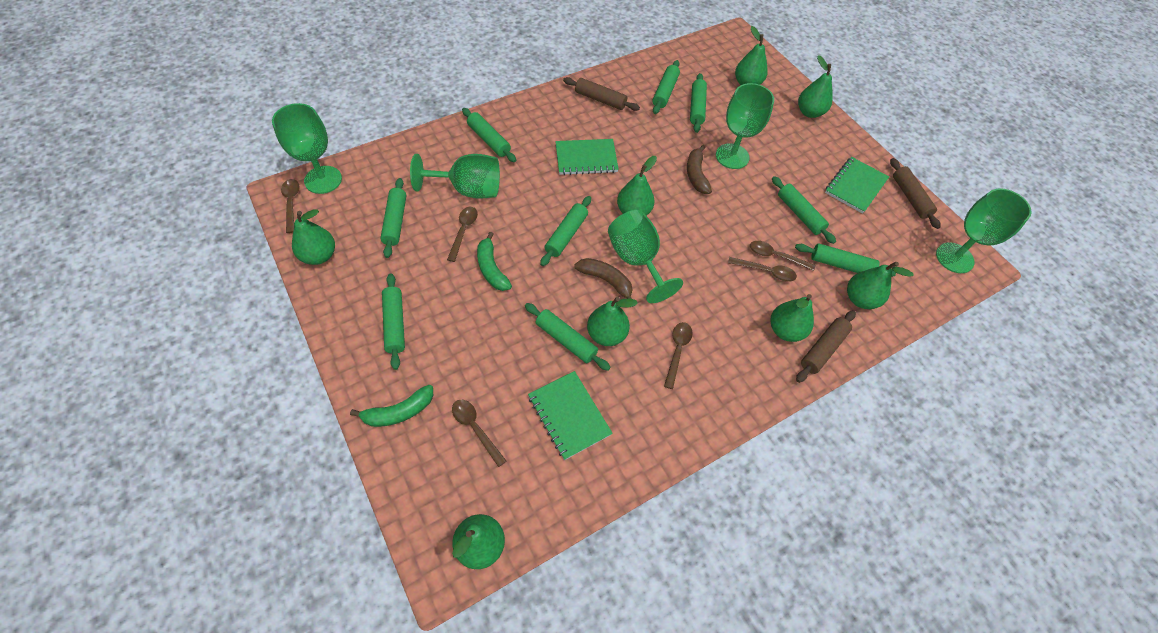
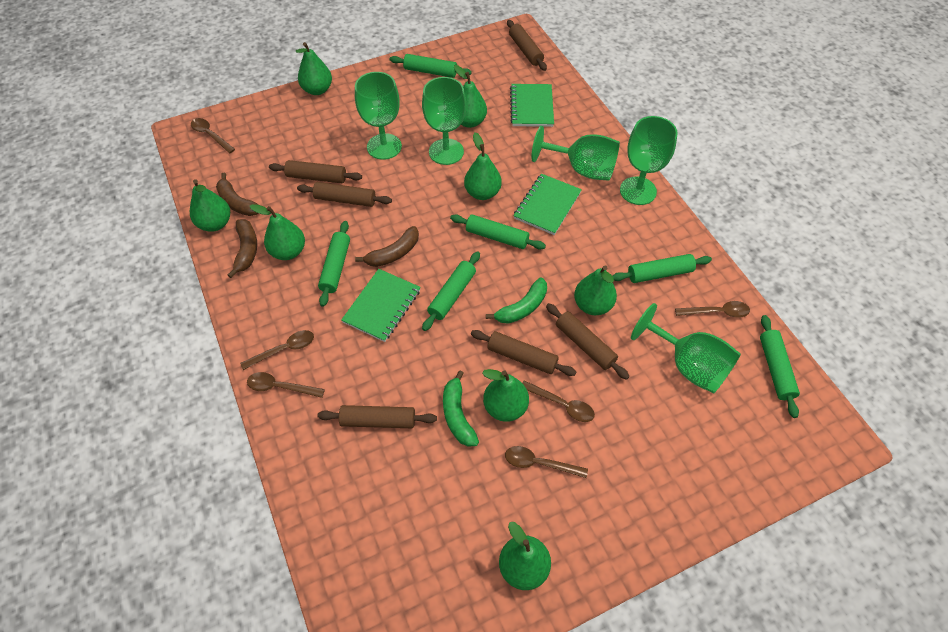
brown banana: 2 -> 3
brown rolling pin: 3 -> 6
green rolling pin: 9 -> 6

